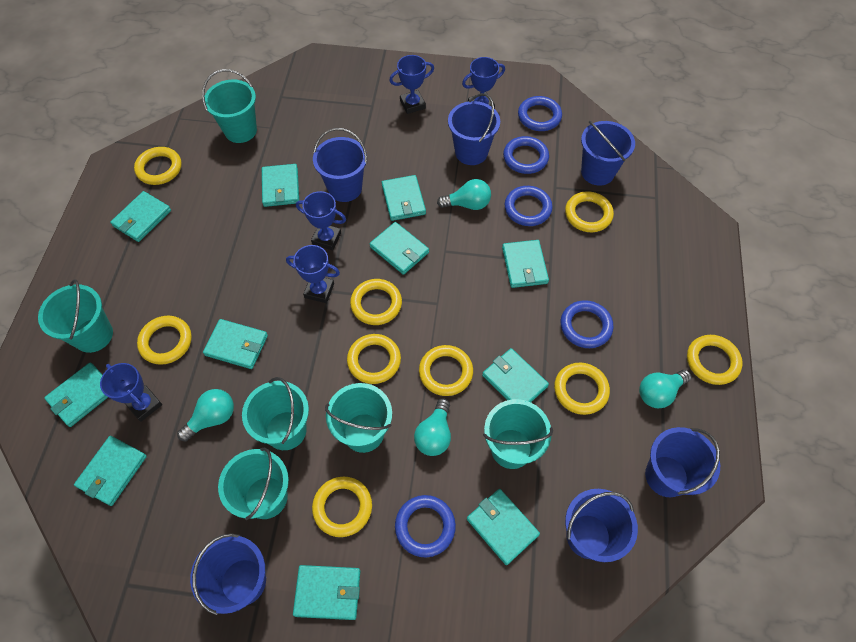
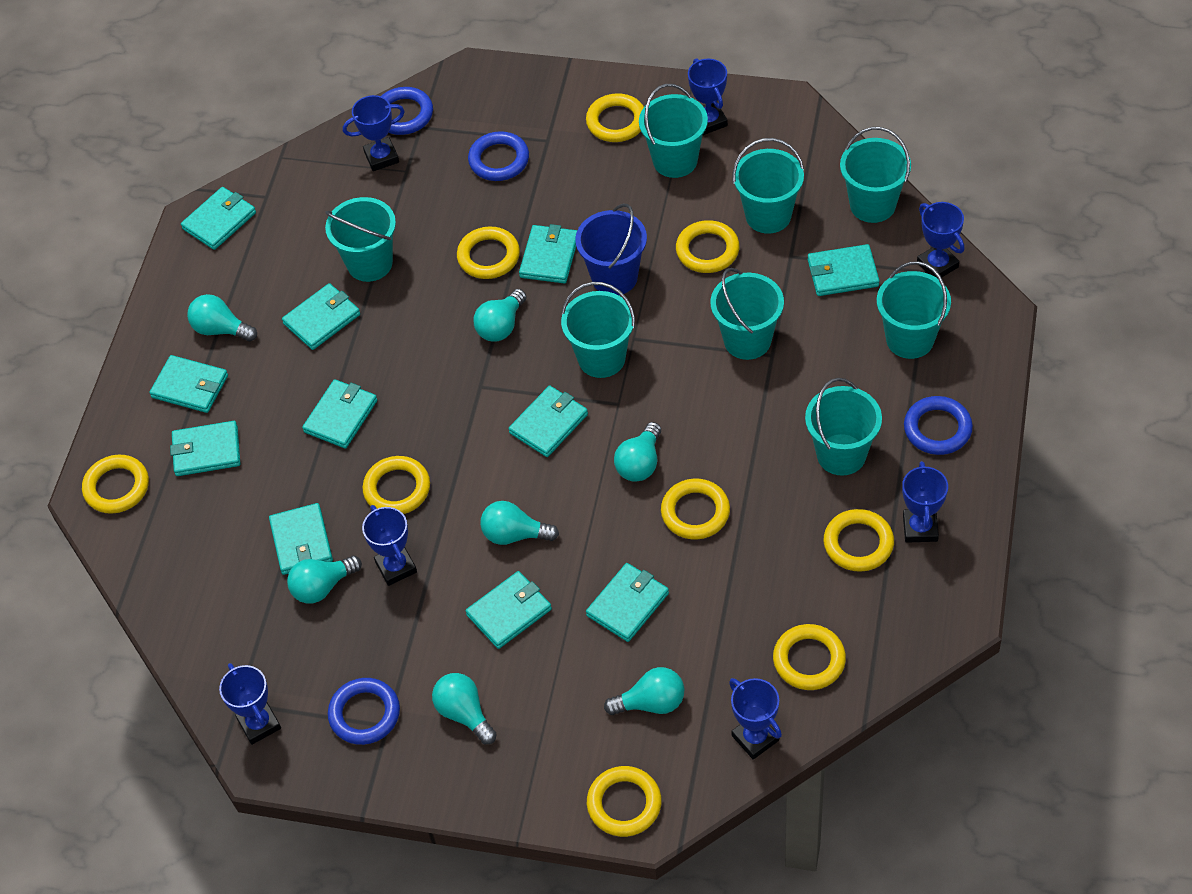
blue bucket: 6 -> 1
blue ring: 5 -> 4
blue trophy: 5 -> 7
turquoise bucket: 6 -> 8
turquoise light bulb: 4 -> 7

